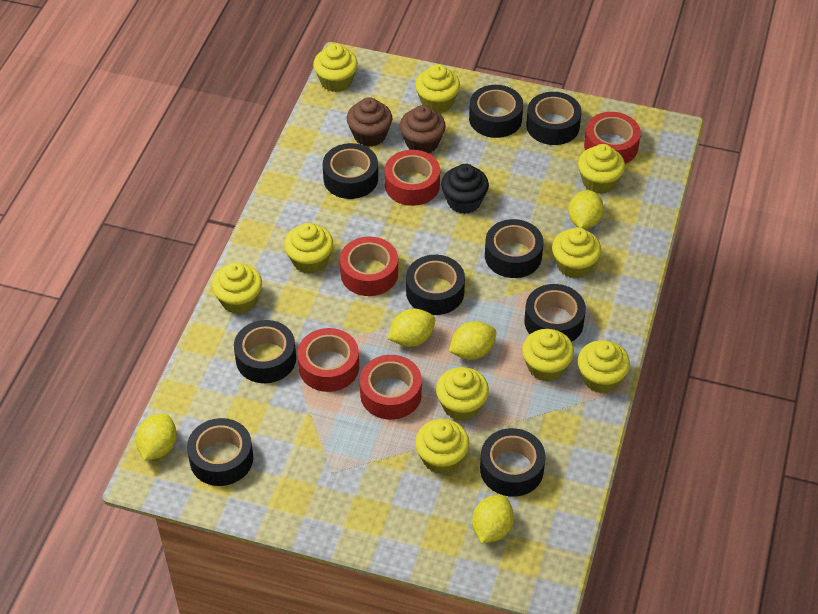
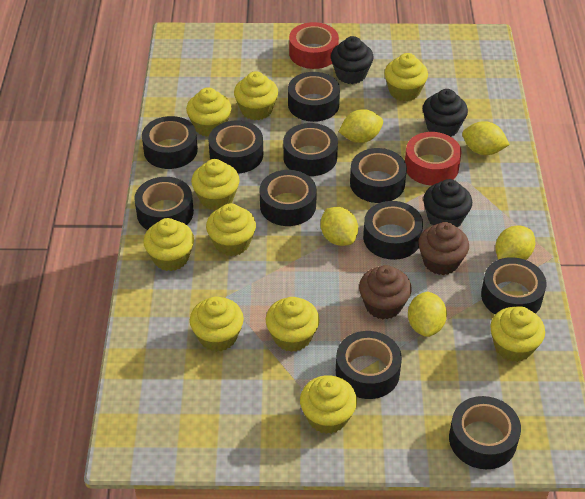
black cupcake: 1 -> 3
black tape: 9 -> 11
red tape: 5 -> 2

